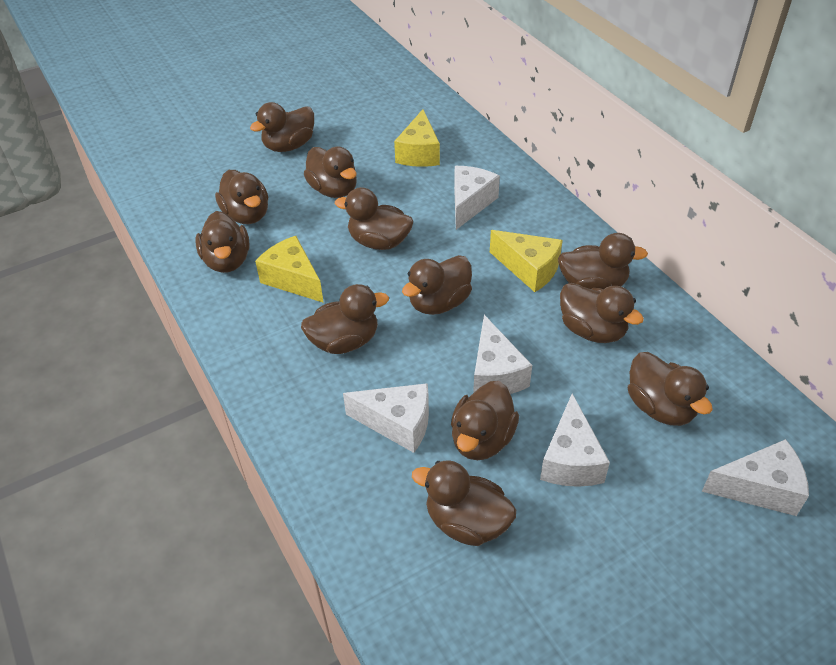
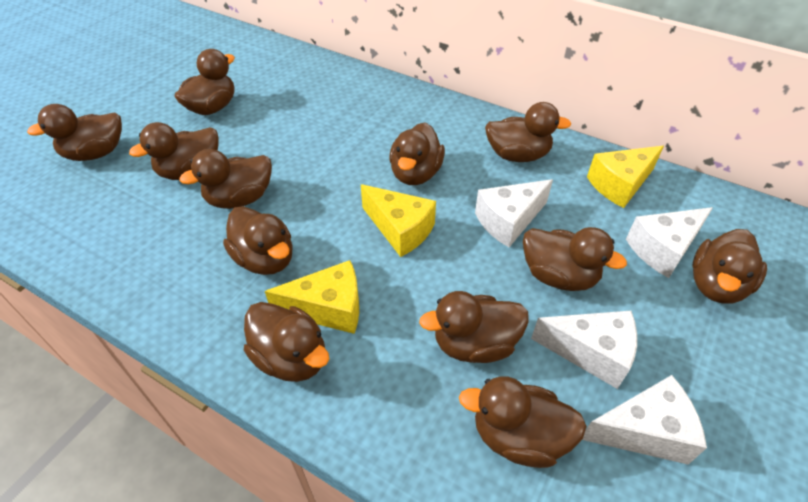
white cheese: 5 -> 4

